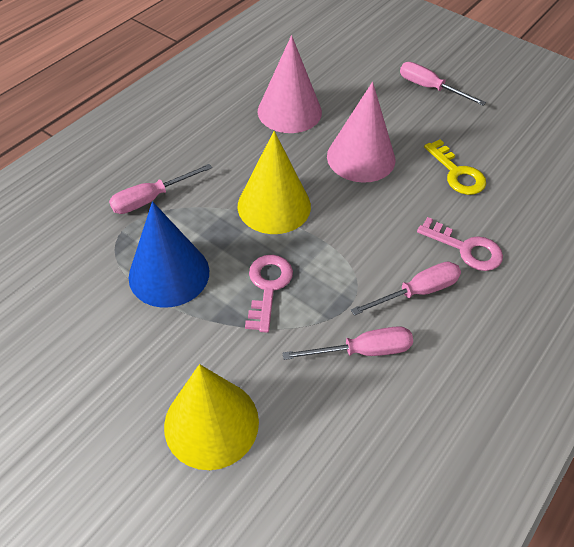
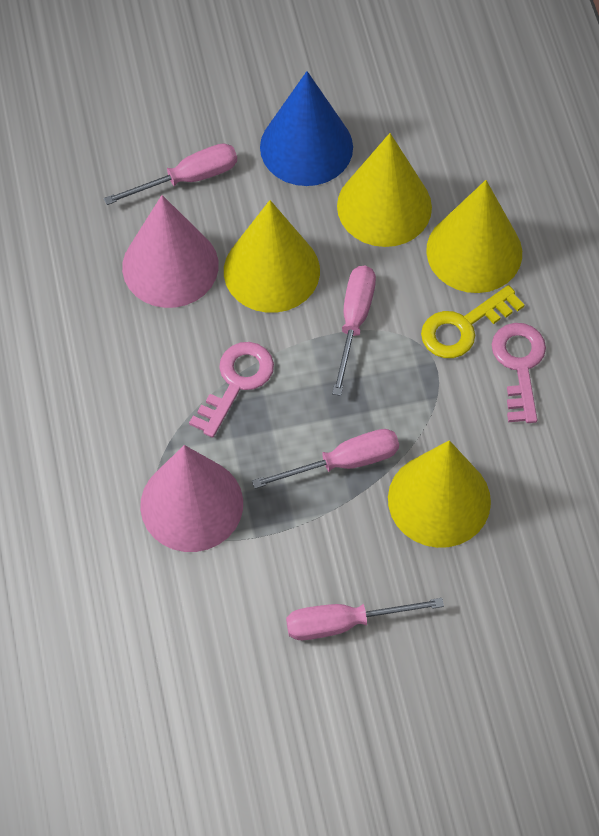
yellow cone: 2 -> 4

